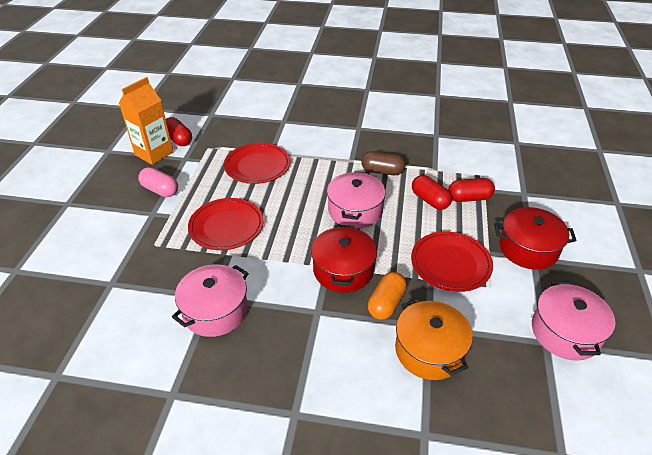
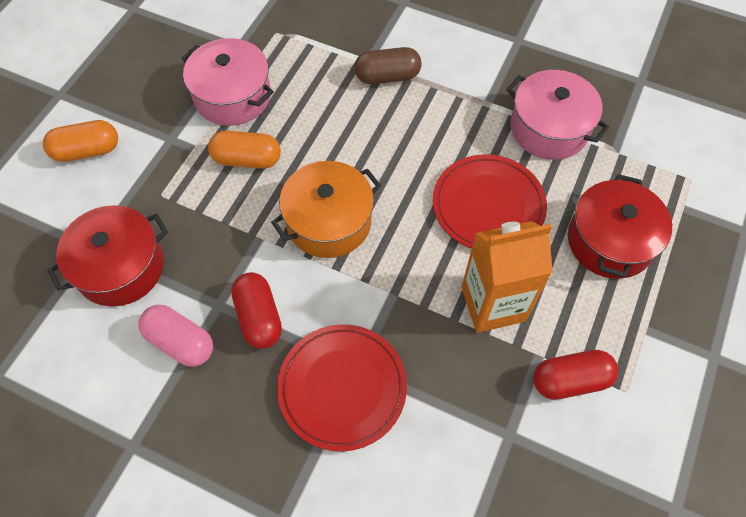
orange capsule: 1 -> 2
pink pot: 3 -> 2
red capsule: 3 -> 2
red plate: 3 -> 2

